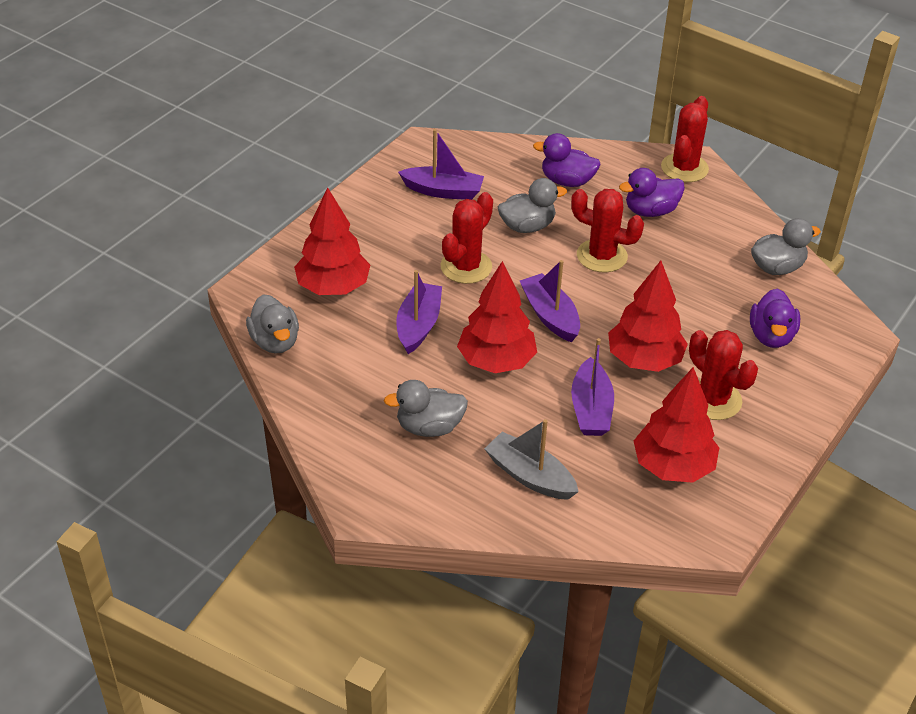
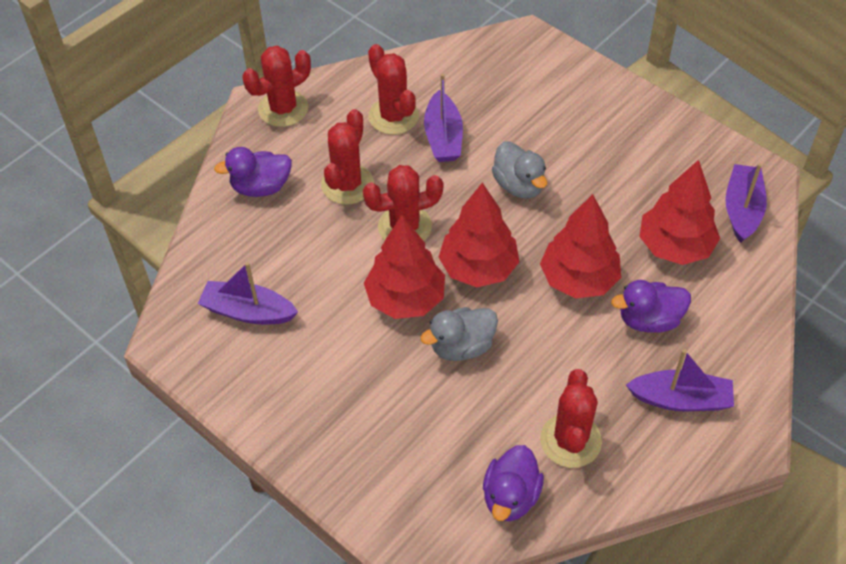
grey boat: 1 -> 0
grey duck: 4 -> 2
red cactus: 4 -> 5

